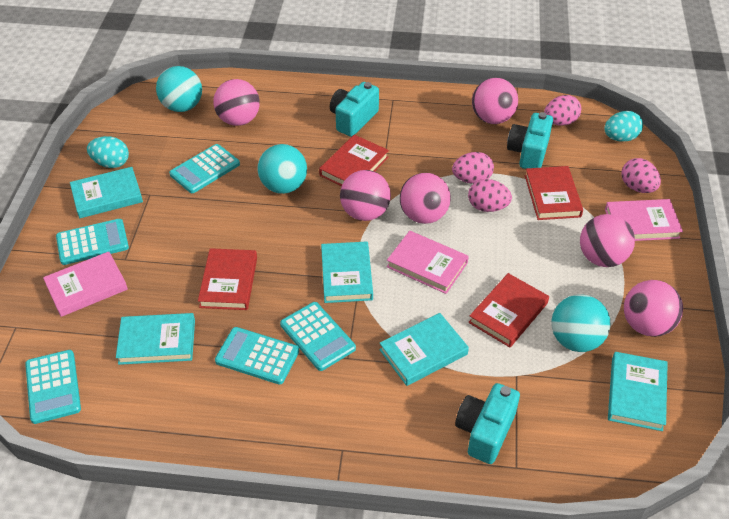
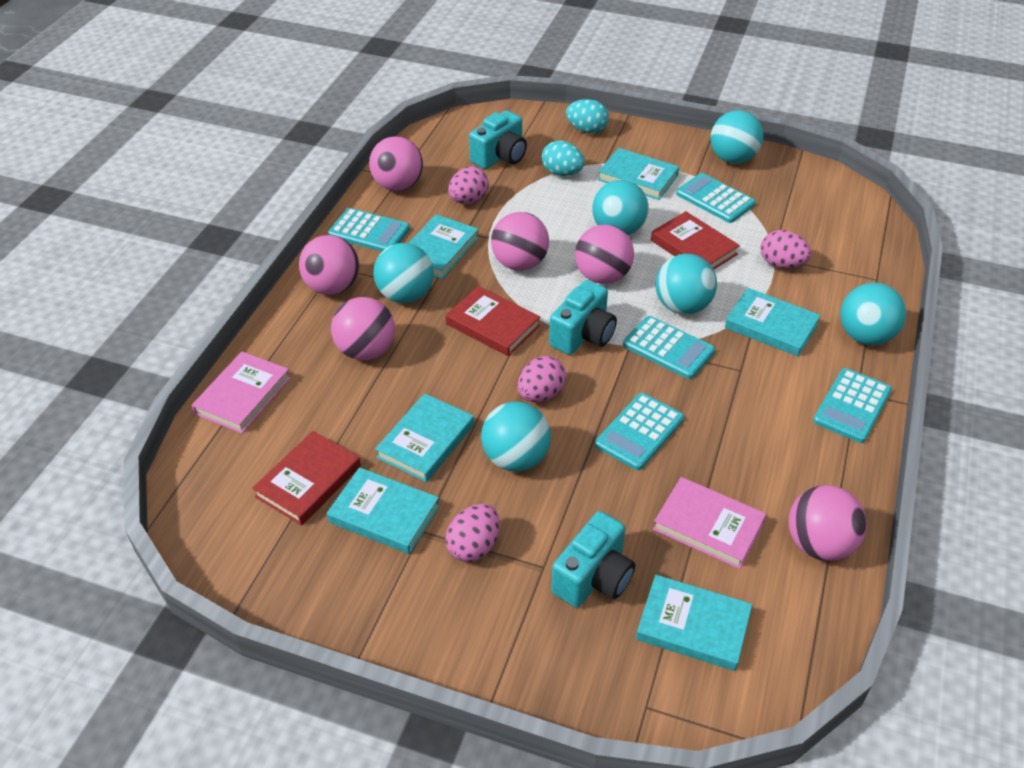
pink book: 3 -> 2
red book: 4 -> 3
turquoise ball: 3 -> 6
turquoise book: 5 -> 6

